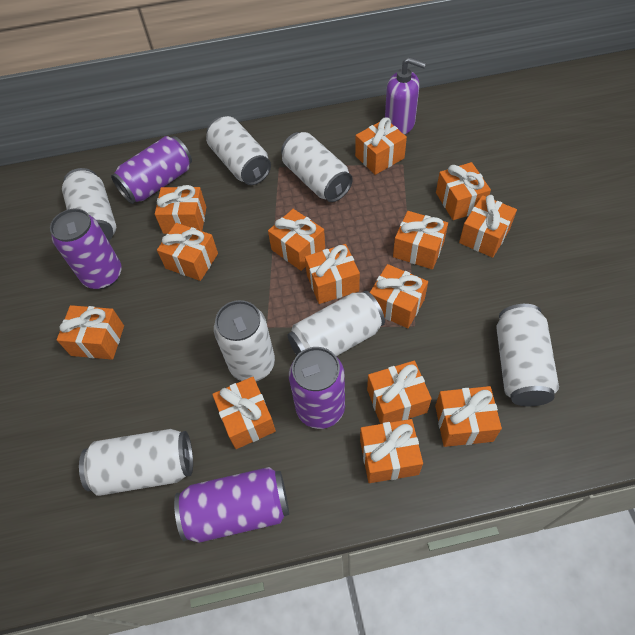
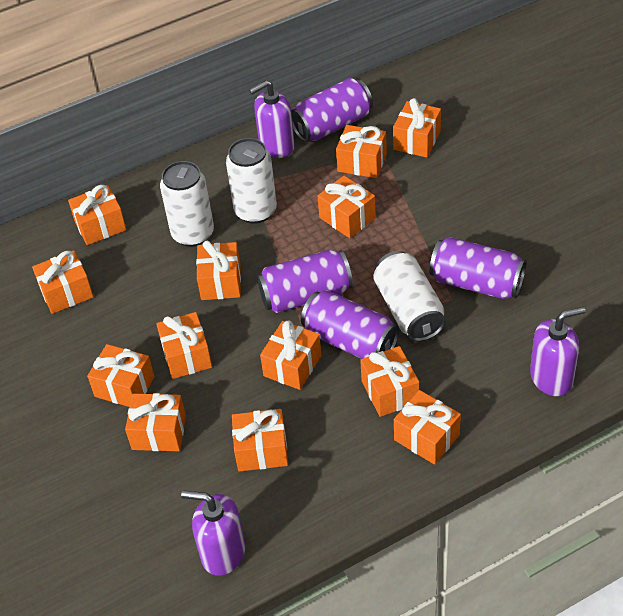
orange gift: 14 -> 13
purple soap dispenser: 1 -> 3
white can: 7 -> 3

